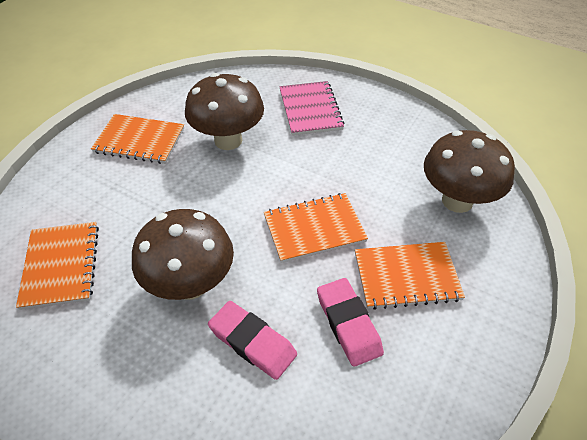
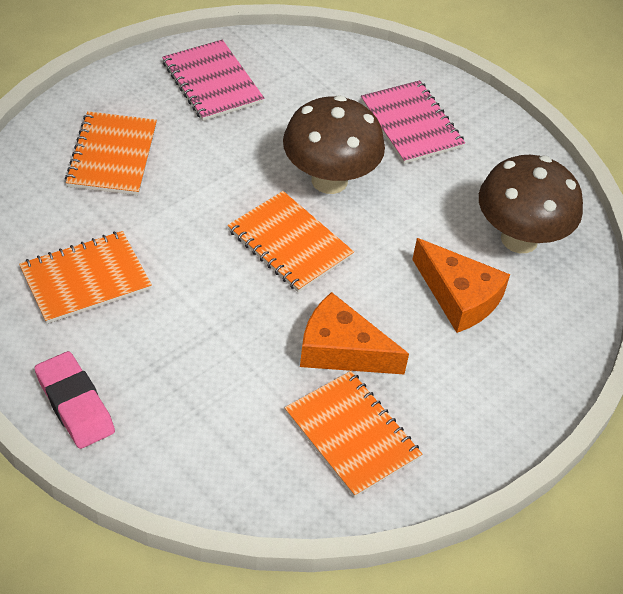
brown mushroom: 3 -> 2
orange cheese: 0 -> 2
pink eraser: 2 -> 1
pink notebook: 1 -> 2

